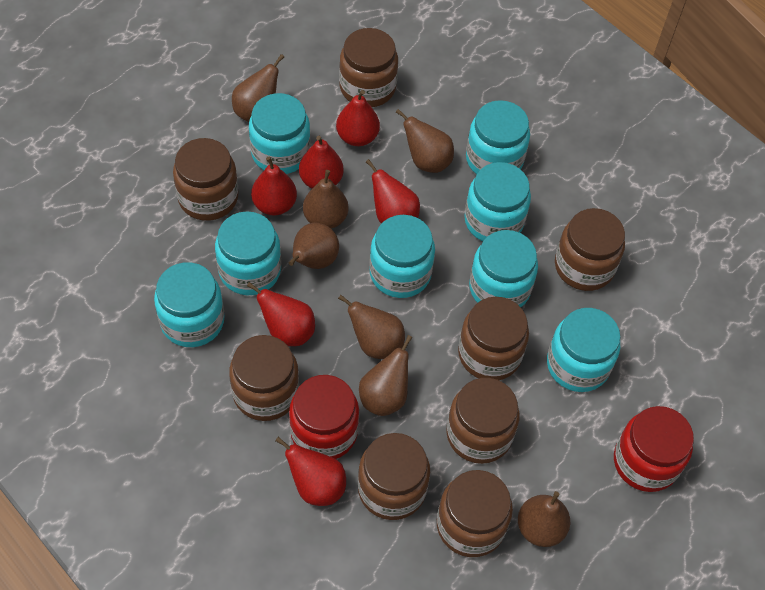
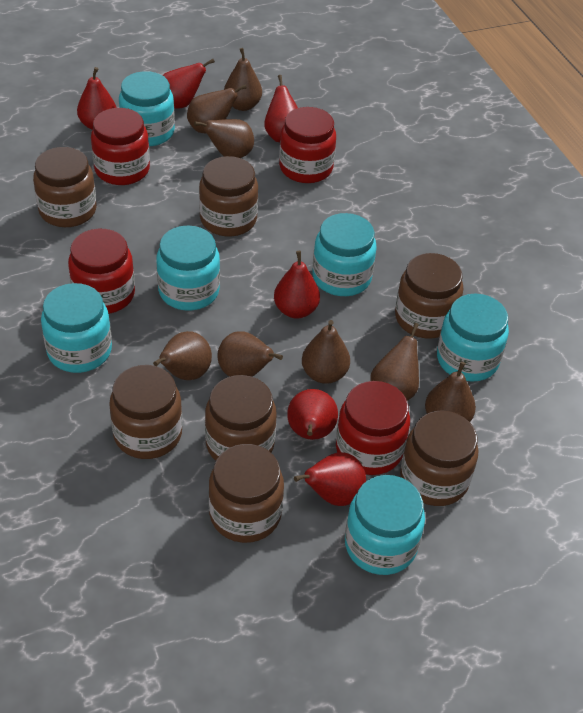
brown jar: 8 -> 7
brown pear: 7 -> 8
red jar: 2 -> 4
turquoise jar: 8 -> 6

